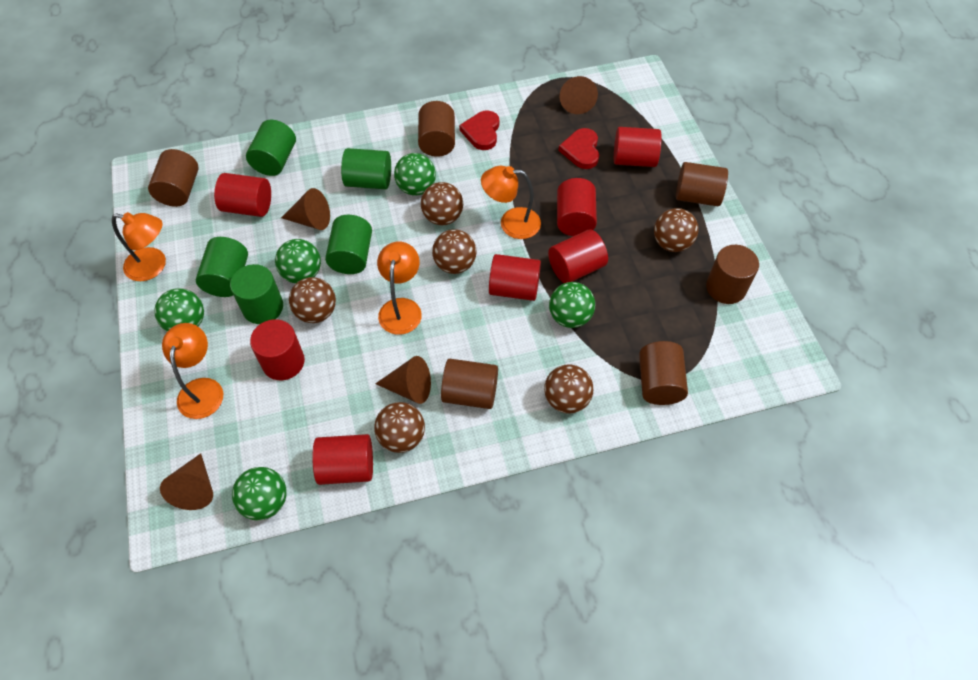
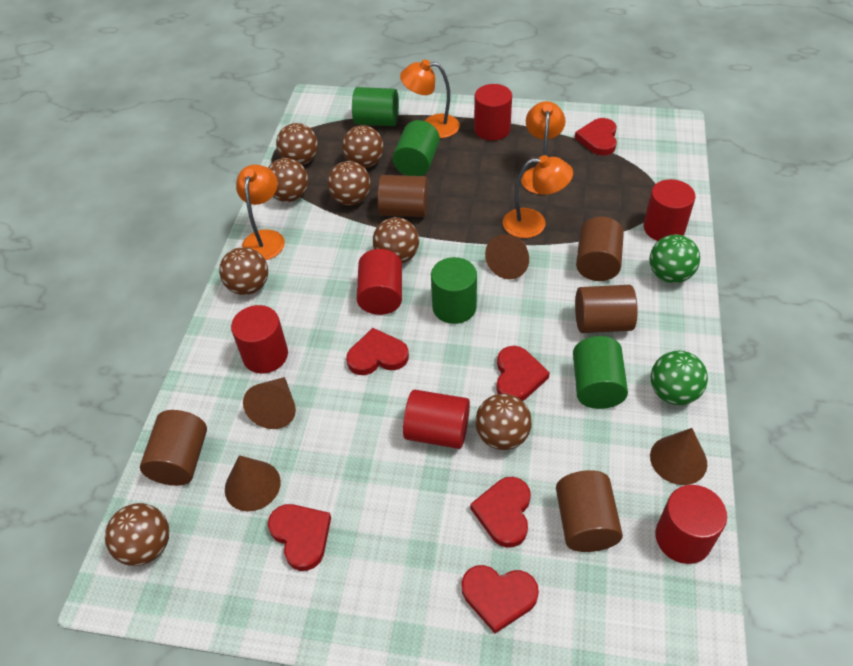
brown ball: 6 -> 8
brown cylinder: 6 -> 5
green ball: 5 -> 2
green cylinder: 5 -> 4
red cylinder: 7 -> 6
red heart: 2 -> 6

